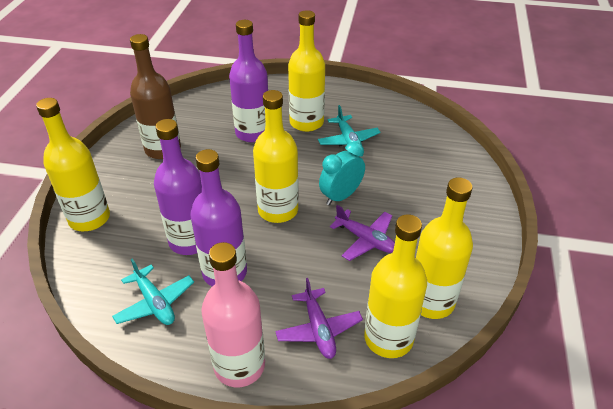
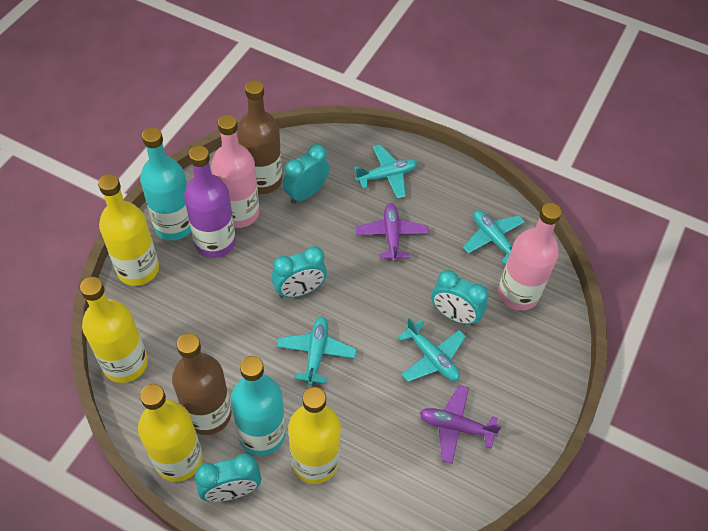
brown bottle: 1 -> 2
pink bottle: 1 -> 2
purple bottle: 3 -> 1
turquoise bottle: 0 -> 2
turquoise clock: 1 -> 4
turquoise plane: 2 -> 4
yellow bottle: 5 -> 4

